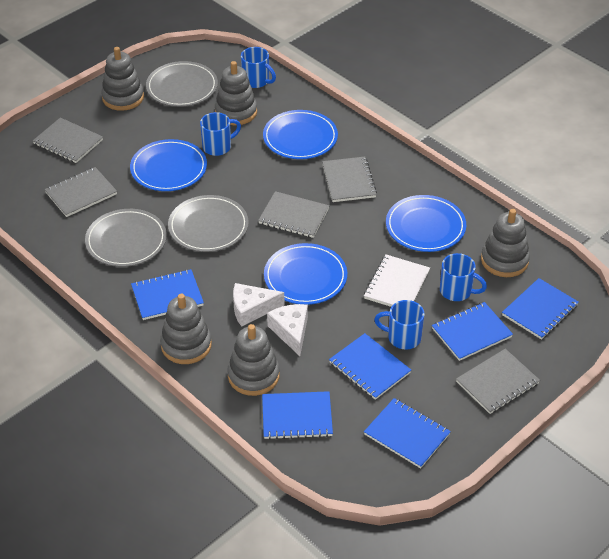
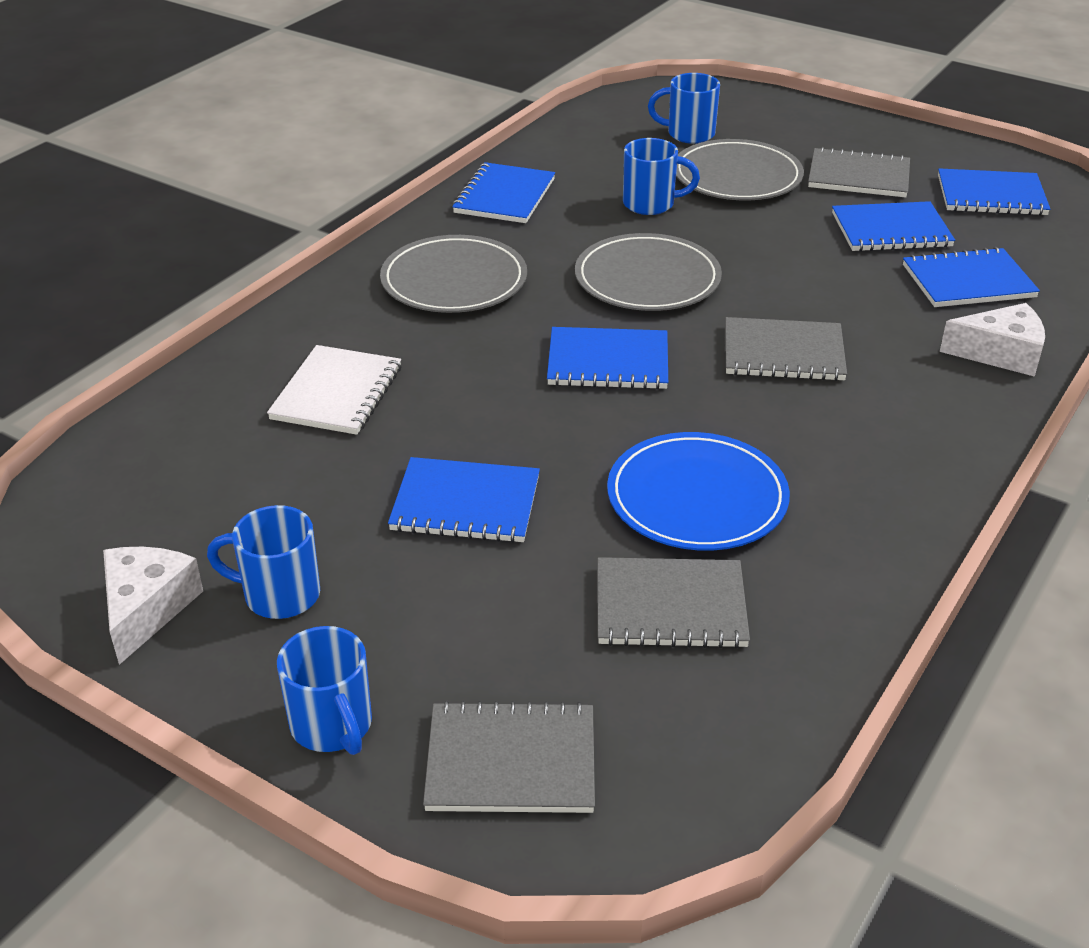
blue plate: 4 -> 1
grey notebook: 5 -> 4
grey stacking toy: 5 -> 0

